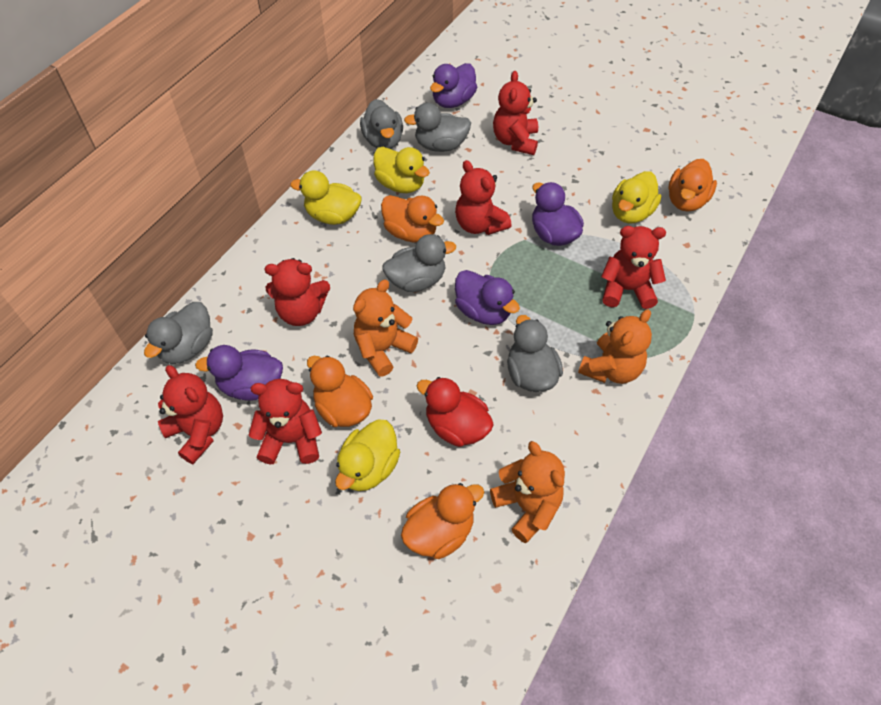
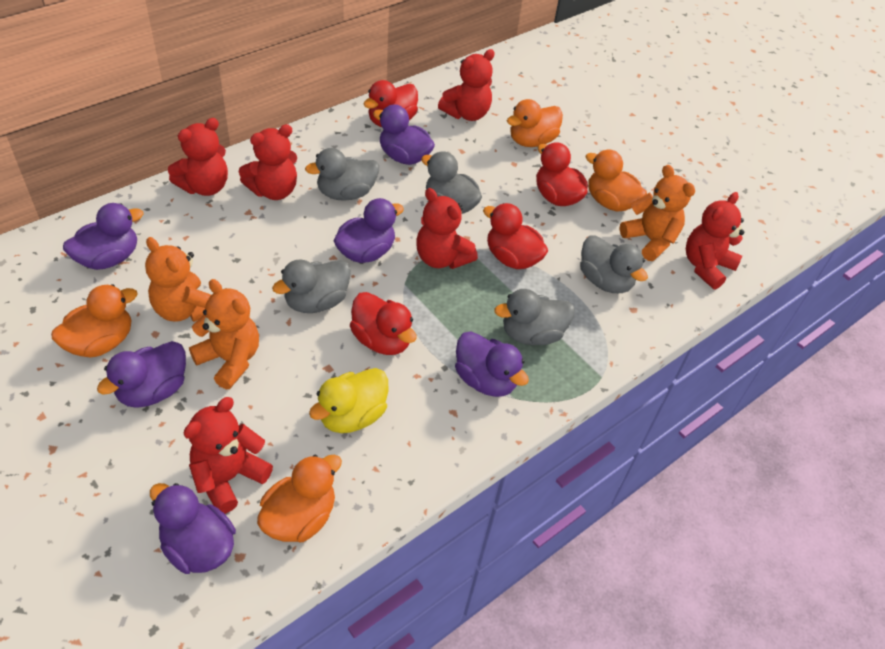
purple duck: 4 -> 6
red duck: 1 -> 4
yellow duck: 4 -> 1

